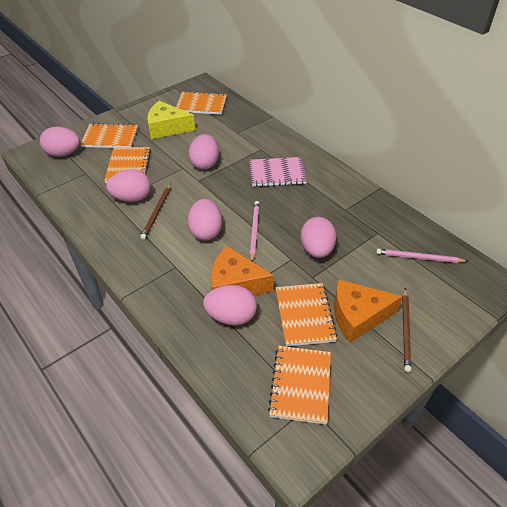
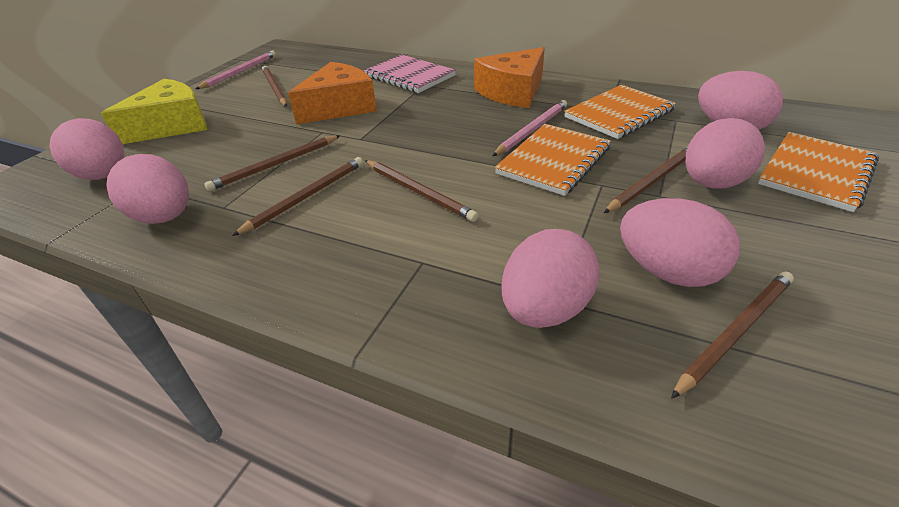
brown pencil: 2 -> 6
orange notebook: 5 -> 3

